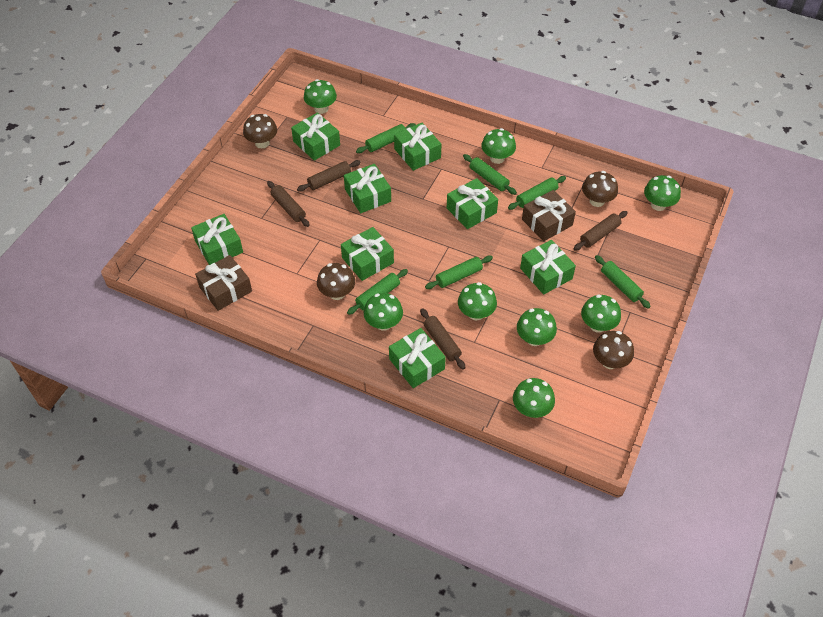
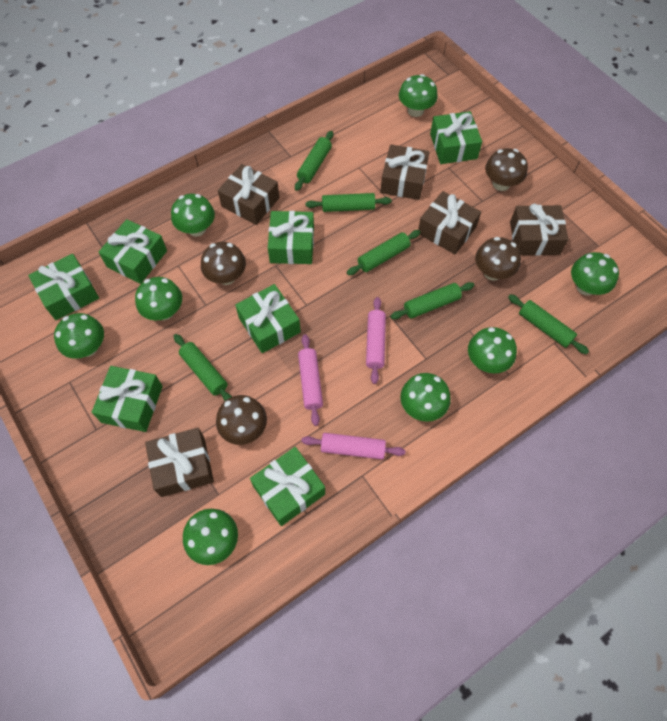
brown gift: 2 -> 5
brown rolling pin: 4 -> 0
green gift: 8 -> 7
pink rolling pin: 0 -> 3

